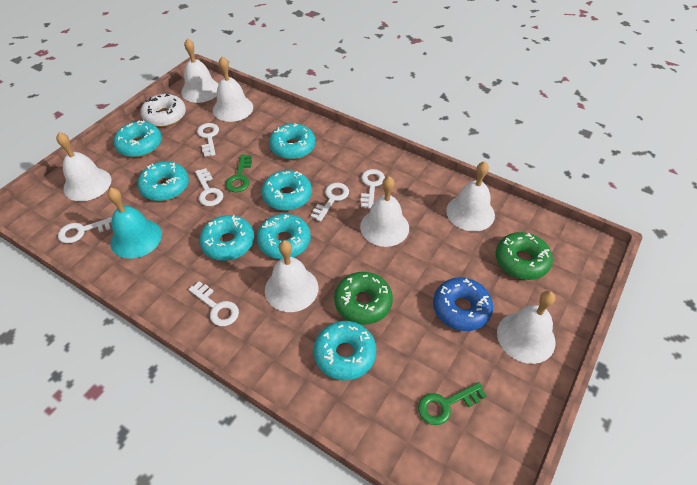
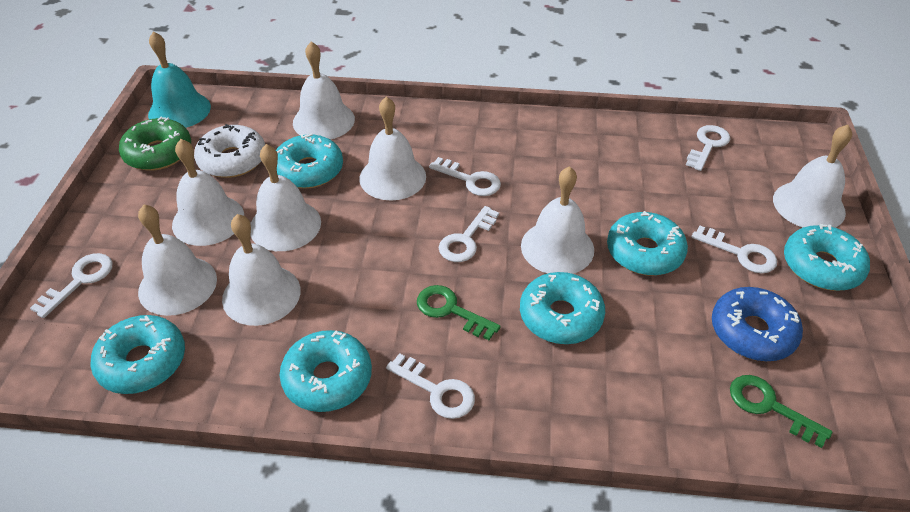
green donut: 2 -> 1
turquoise donut: 7 -> 6
white bell: 7 -> 8

